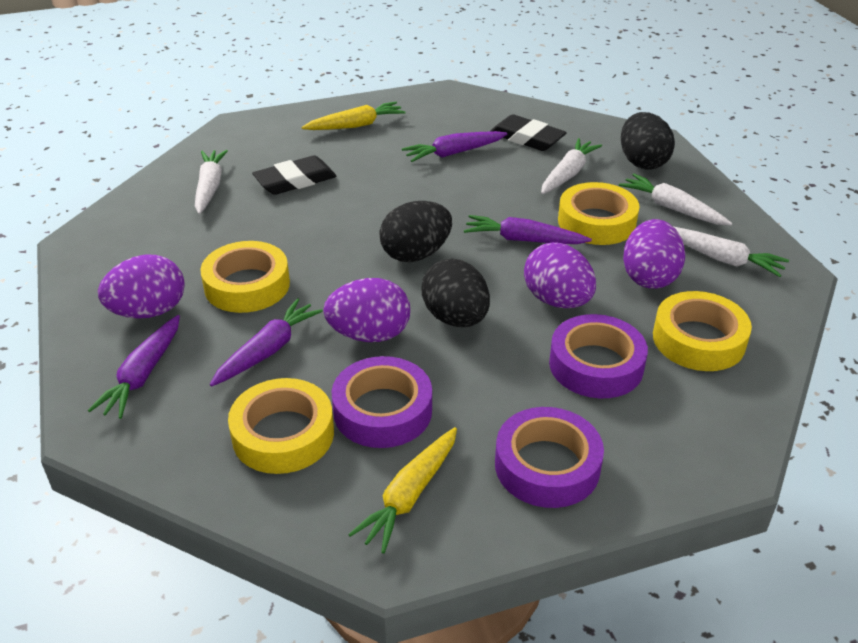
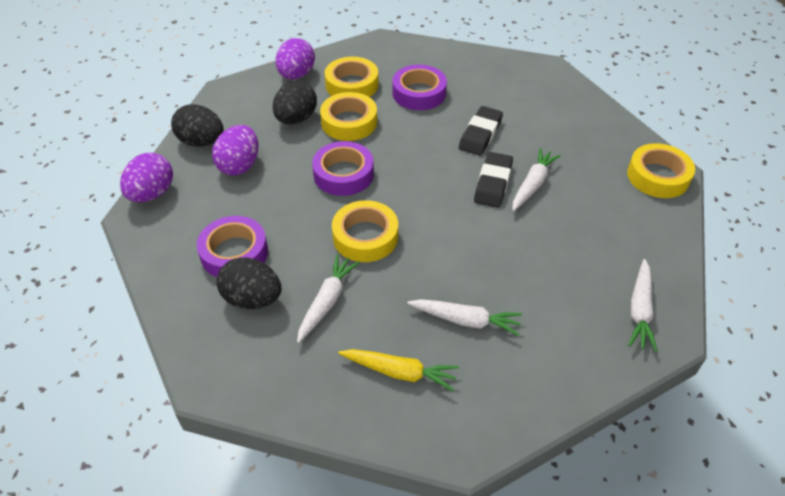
purple carrot: 4 -> 0
purple egg: 4 -> 3
yellow carrot: 2 -> 1

